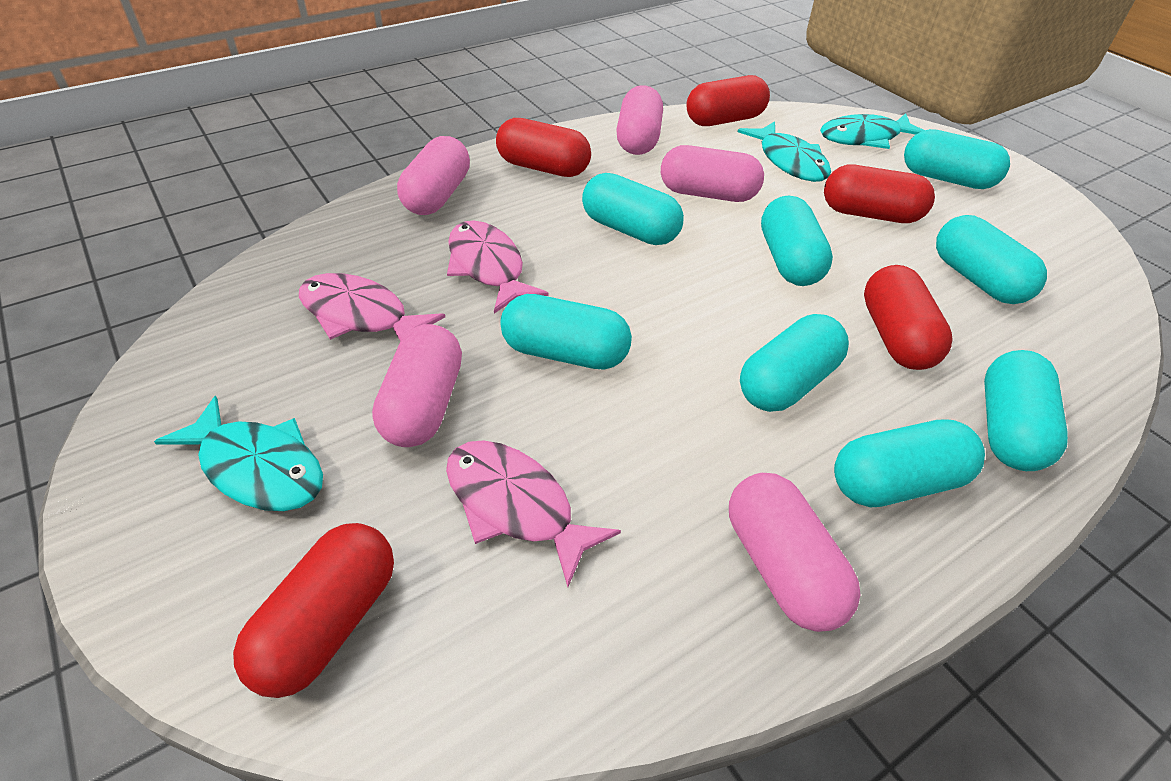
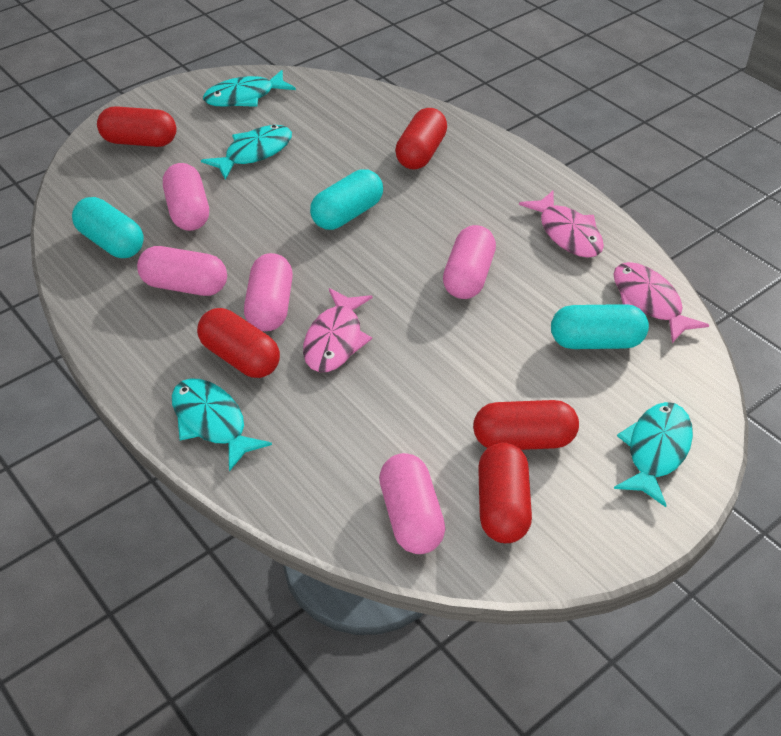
turquoise capsule: 8 -> 3
turquoise fish: 3 -> 4

